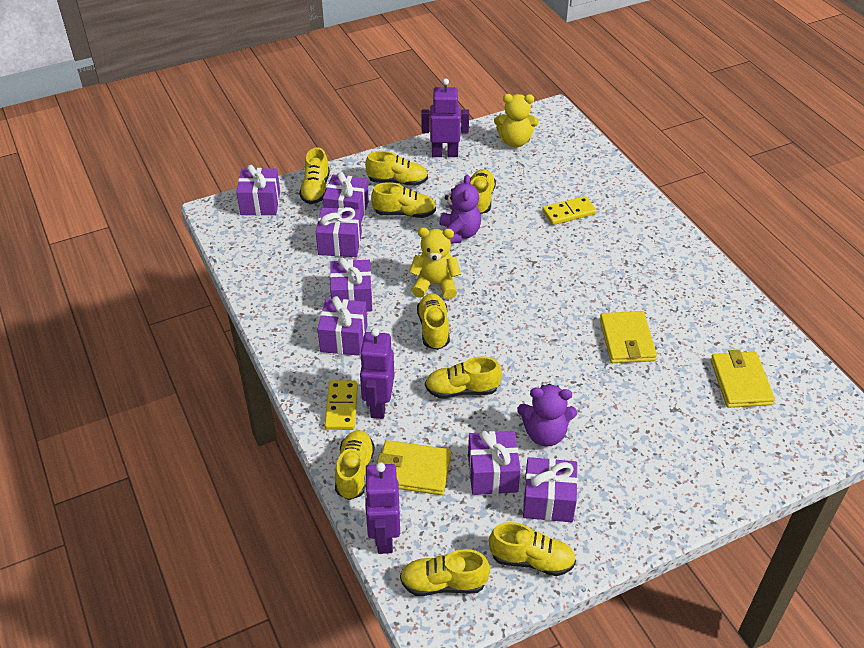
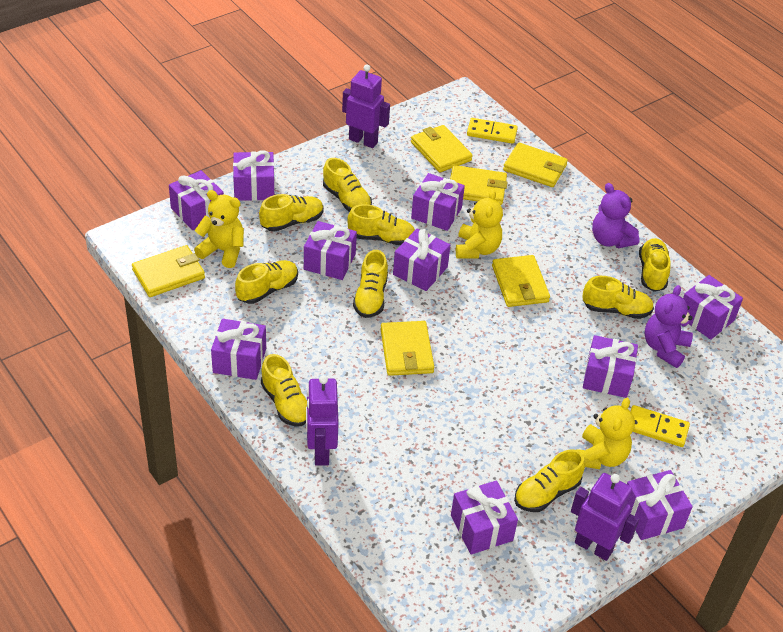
purple gift: 7 -> 10
yellow teddy bear: 2 -> 3
yellow wallet: 3 -> 6

